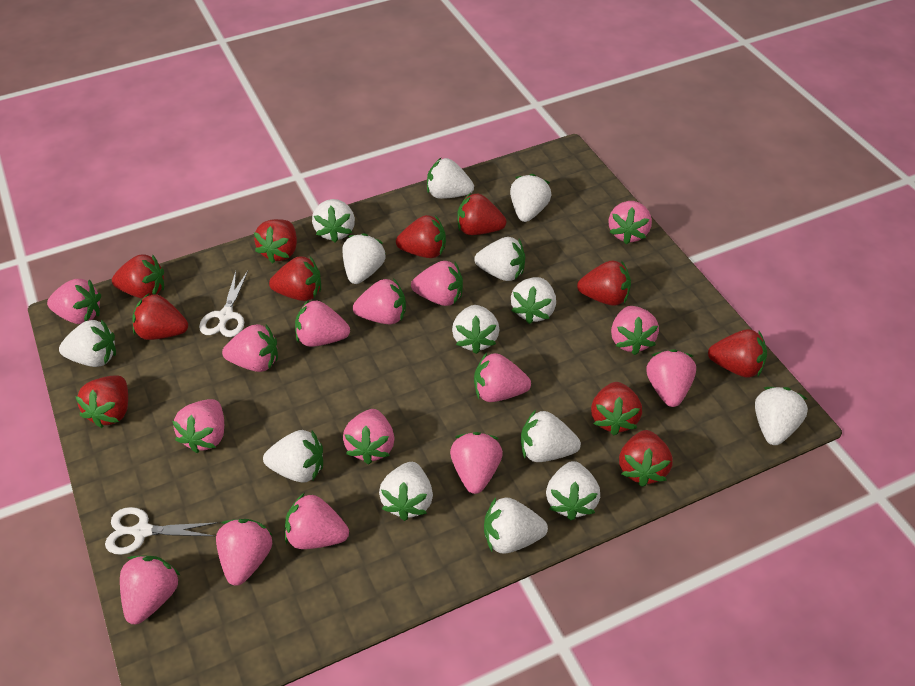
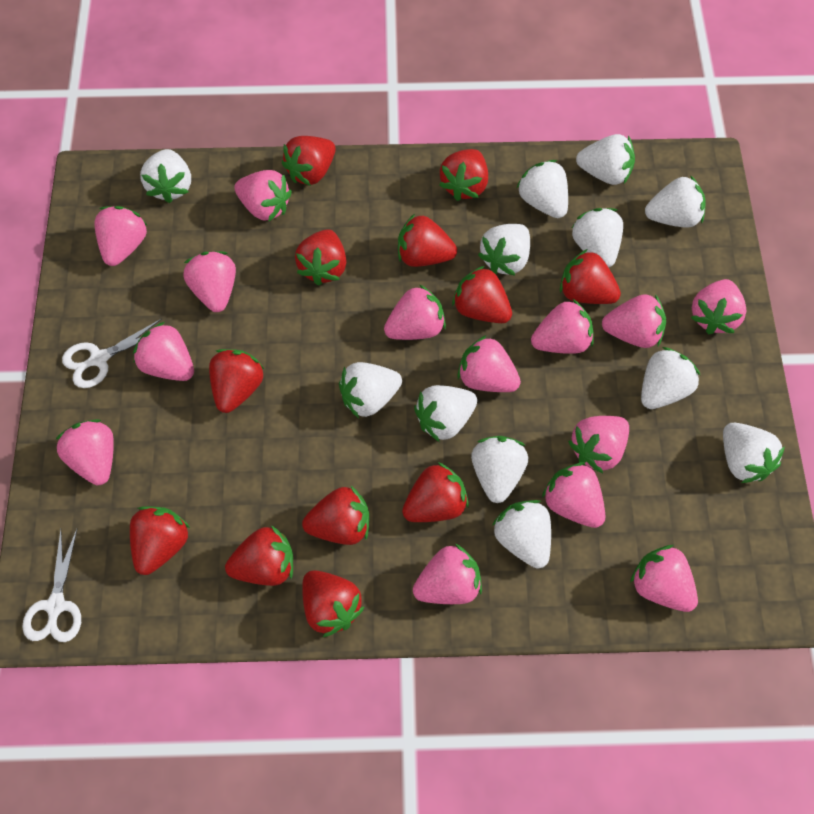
pink strawberry: 15 -> 14
red strawberry: 11 -> 12
white strawberry: 14 -> 12

